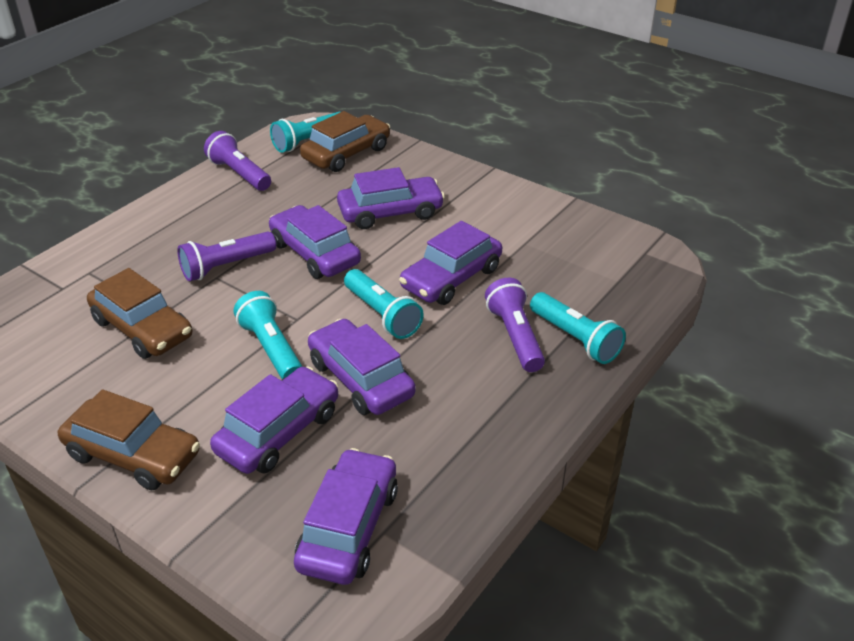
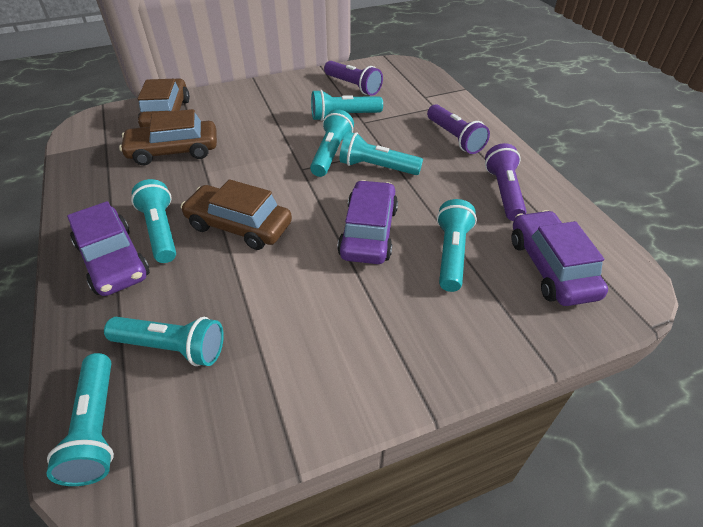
purple car: 6 -> 3
turquoise flashlight: 4 -> 7

